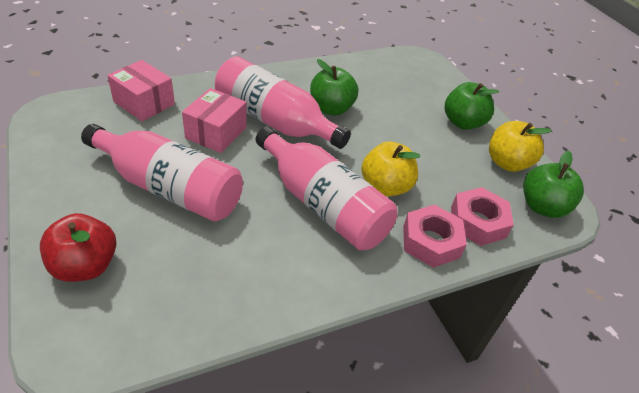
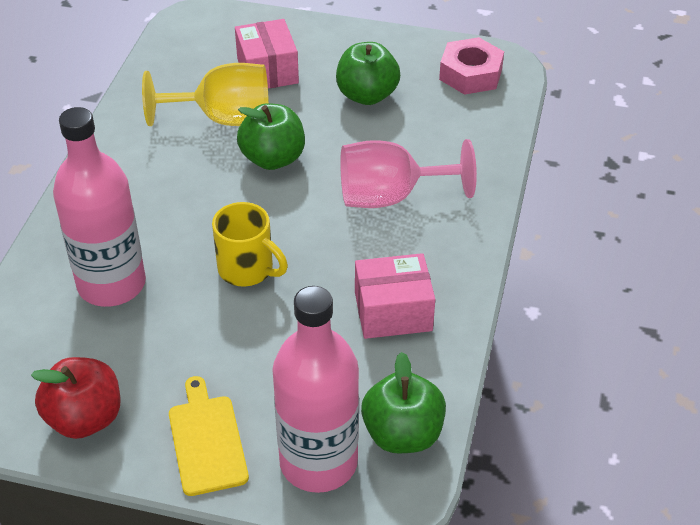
pink bottle: 3 -> 2
pink goblet: 0 -> 1
pink nut: 2 -> 1
yellow apple: 2 -> 0
yellow cutting board: 0 -> 1
yellow goblet: 0 -> 1
yellow mug: 0 -> 1

